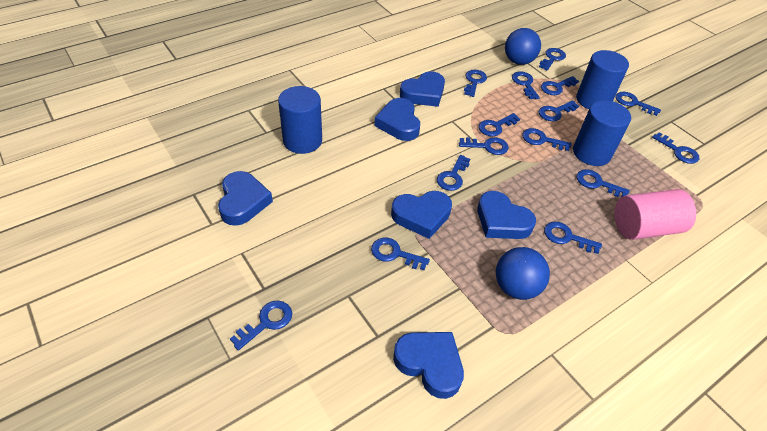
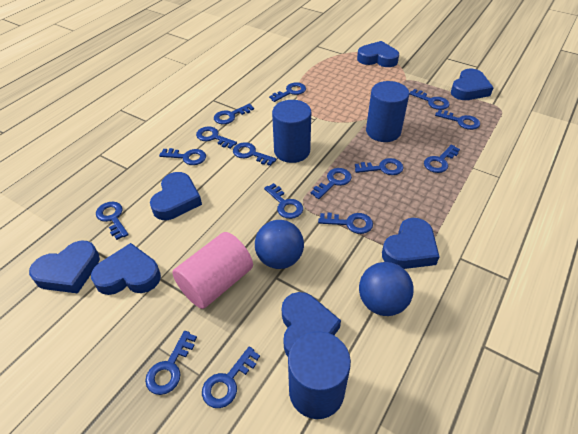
blue heart: 6 -> 7

